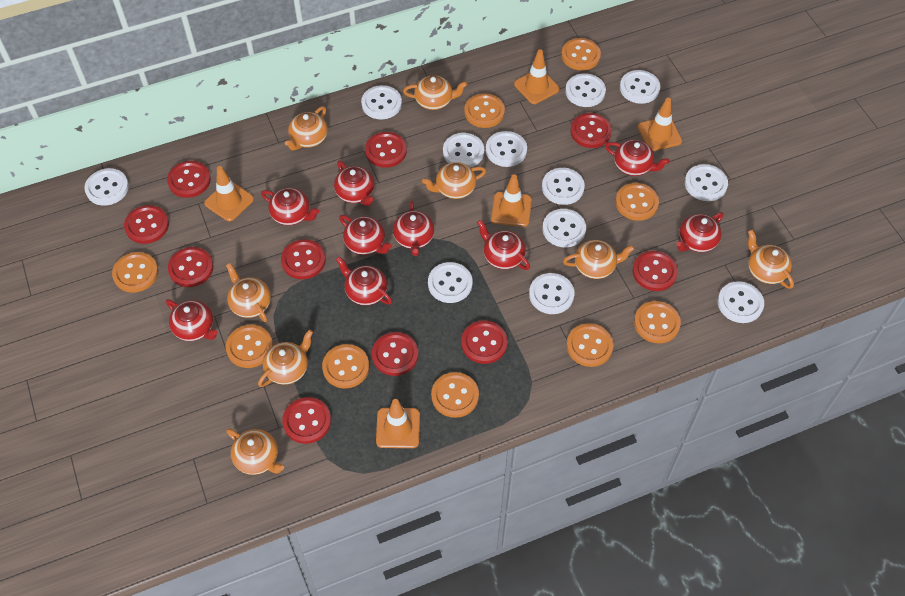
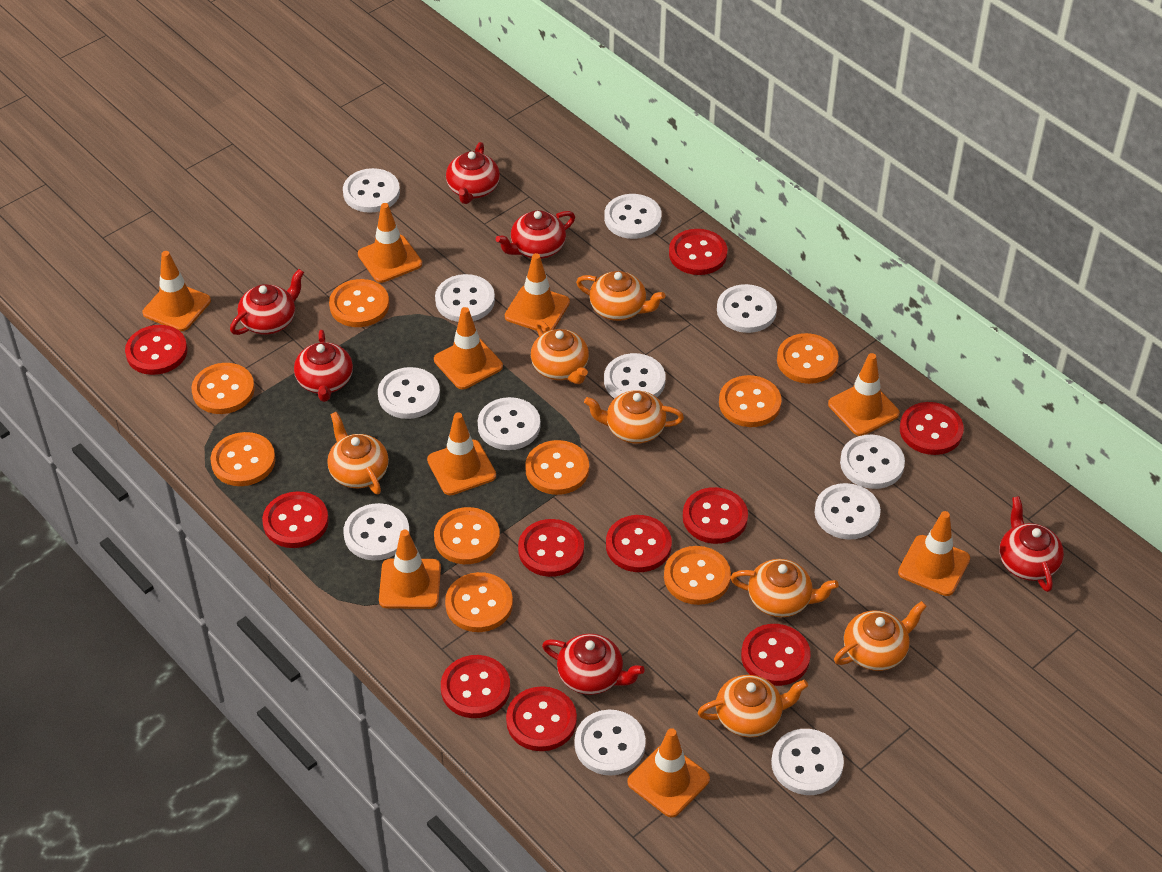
orange teapot: 8 -> 7
orange traffic cone: 5 -> 9
red teapot: 9 -> 6

